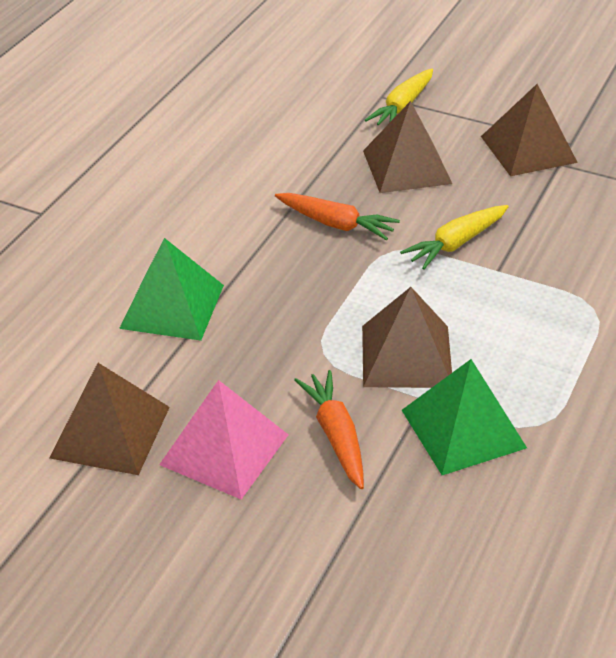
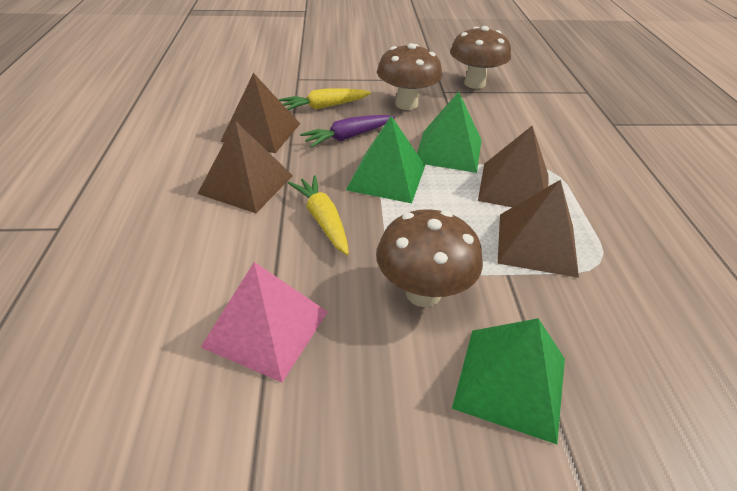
brown mushroom: 0 -> 3
green pyramid: 2 -> 3
orange carrot: 2 -> 0
purple carrot: 0 -> 1

